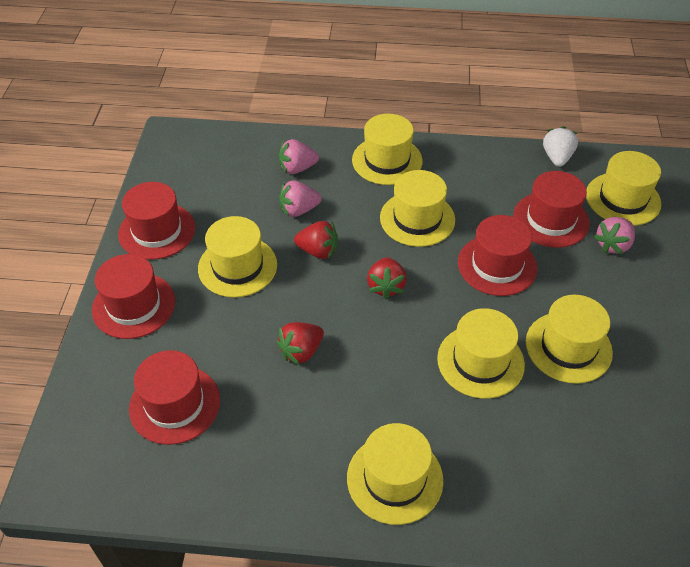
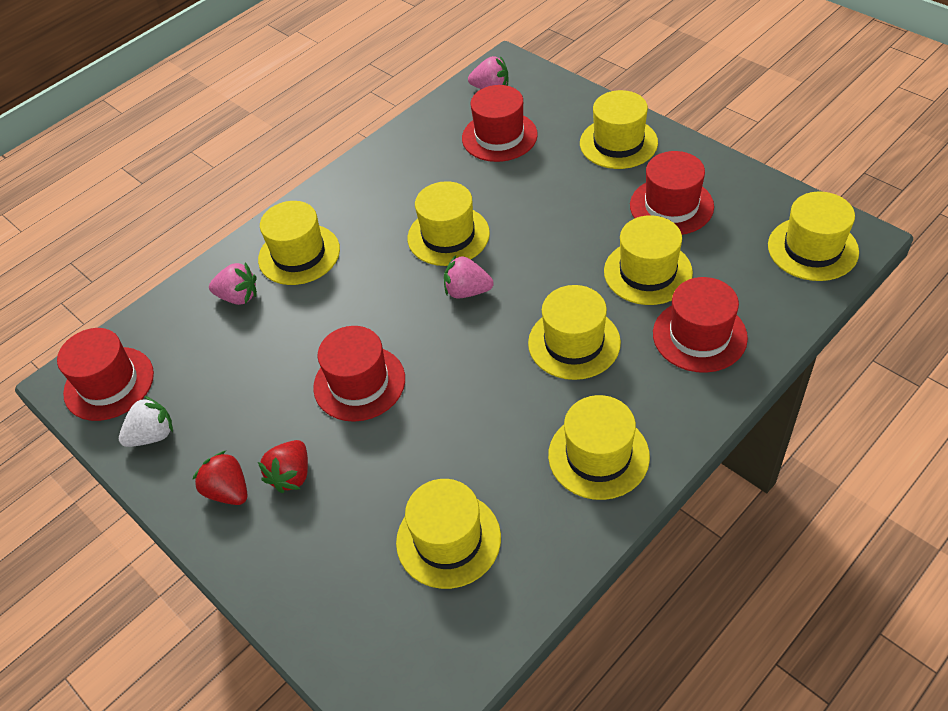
red strawberry: 3 -> 2
yellow hat: 7 -> 8

